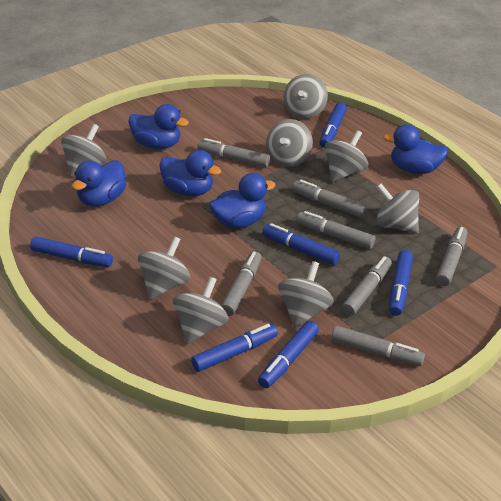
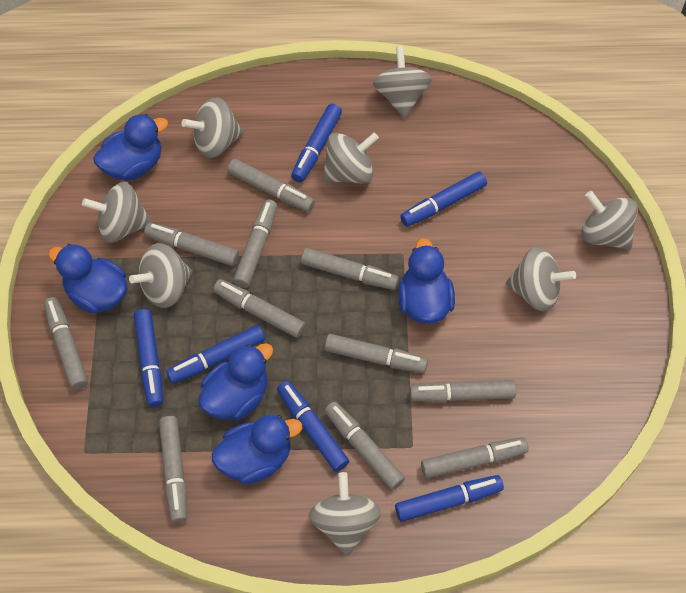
grey marker: 7 -> 11

